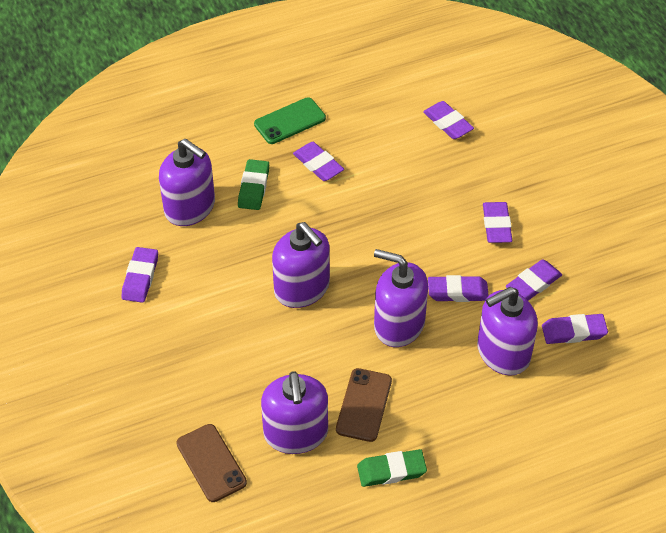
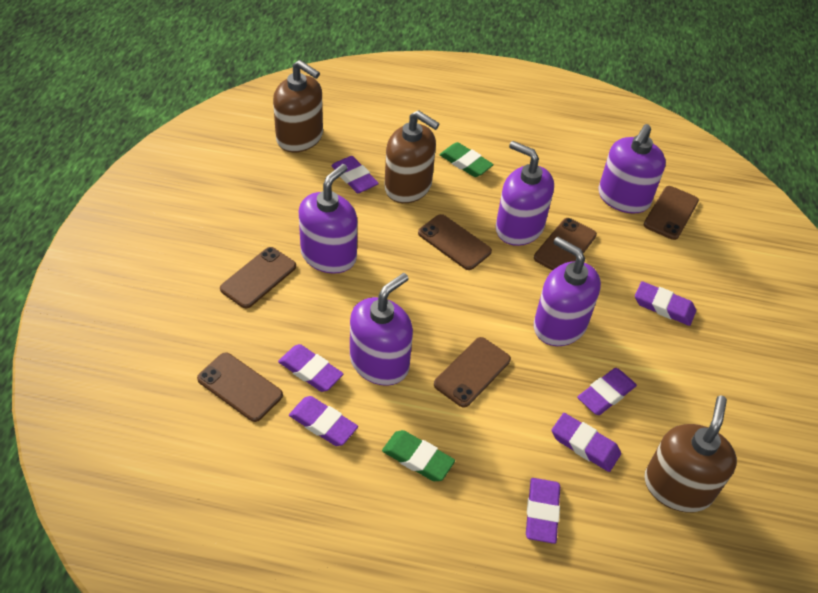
brown phone: 2 -> 6
brown soap dispenser: 0 -> 3
green phone: 1 -> 0

